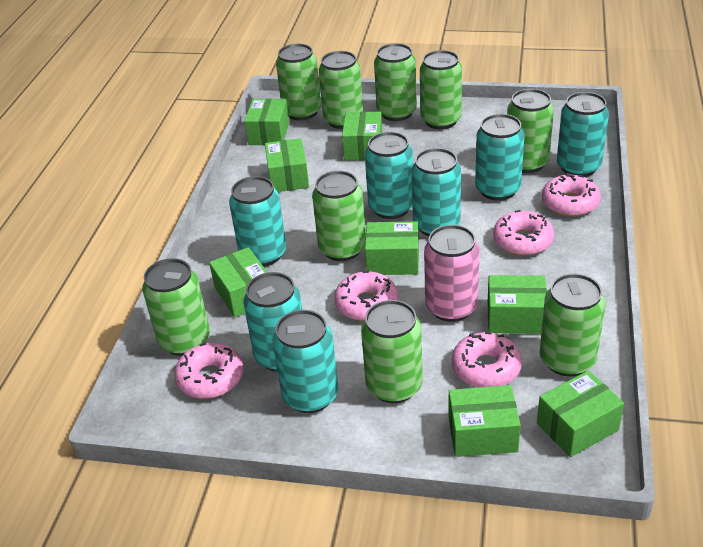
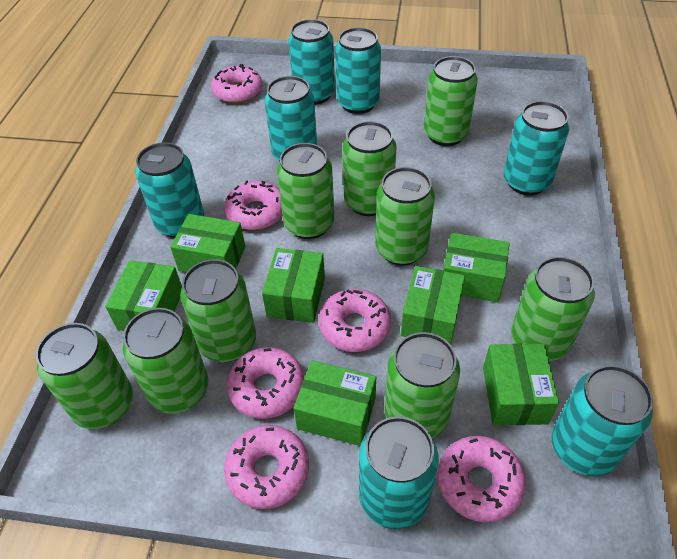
green box: 8 -> 7
pink can: 1 -> 0
pink donut: 5 -> 6

